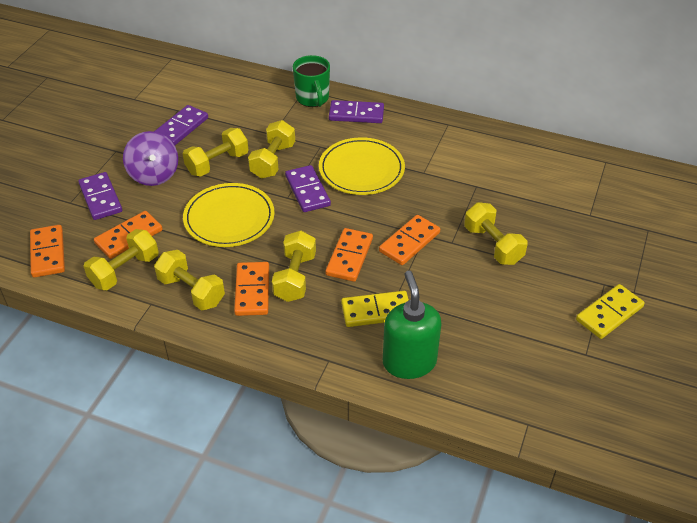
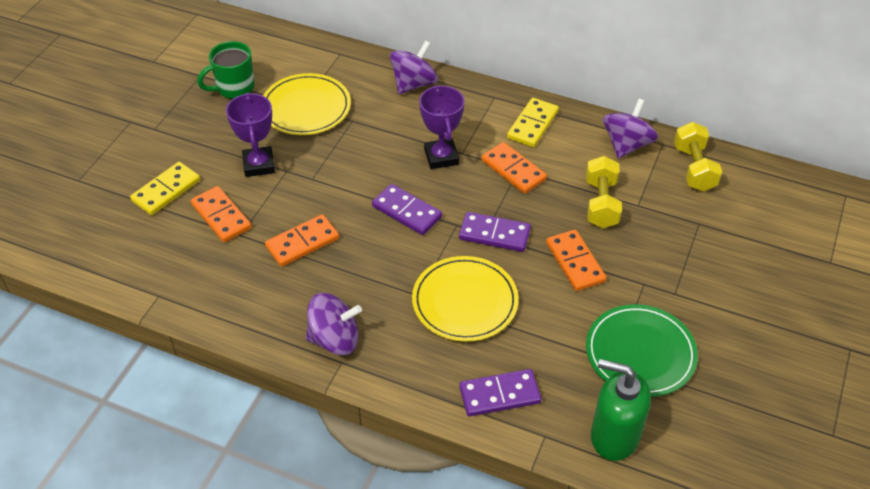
green plate: 0 -> 1
orange domino: 5 -> 4
purple domino: 4 -> 3
purple spinning top: 1 -> 3
purple trophy: 0 -> 2
yellow dumbbell: 6 -> 2

